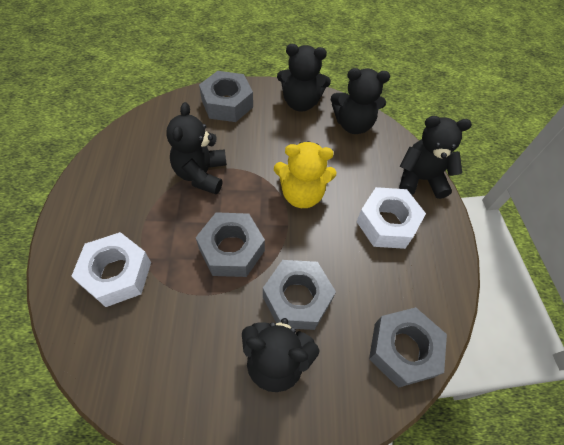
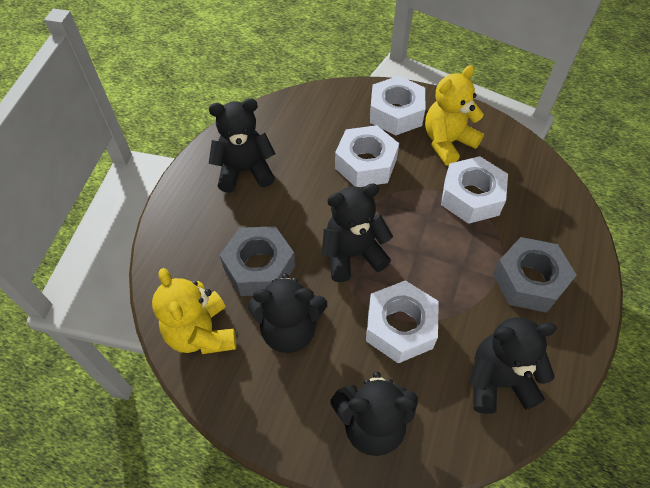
grey nut: 4 -> 2
white nut: 2 -> 4
yellow teddy bear: 1 -> 2

